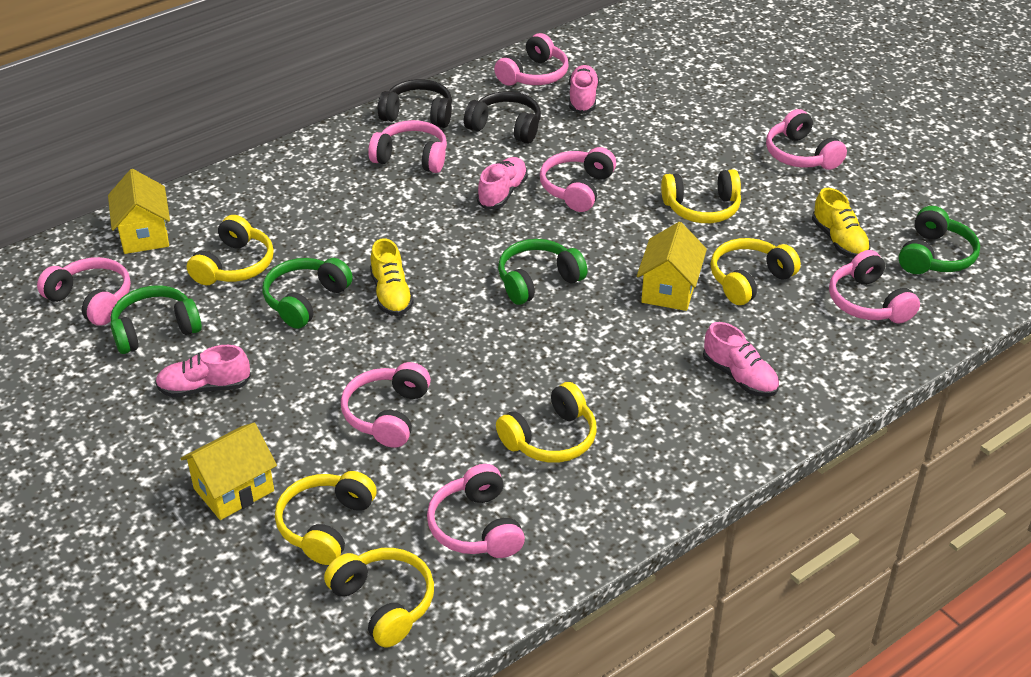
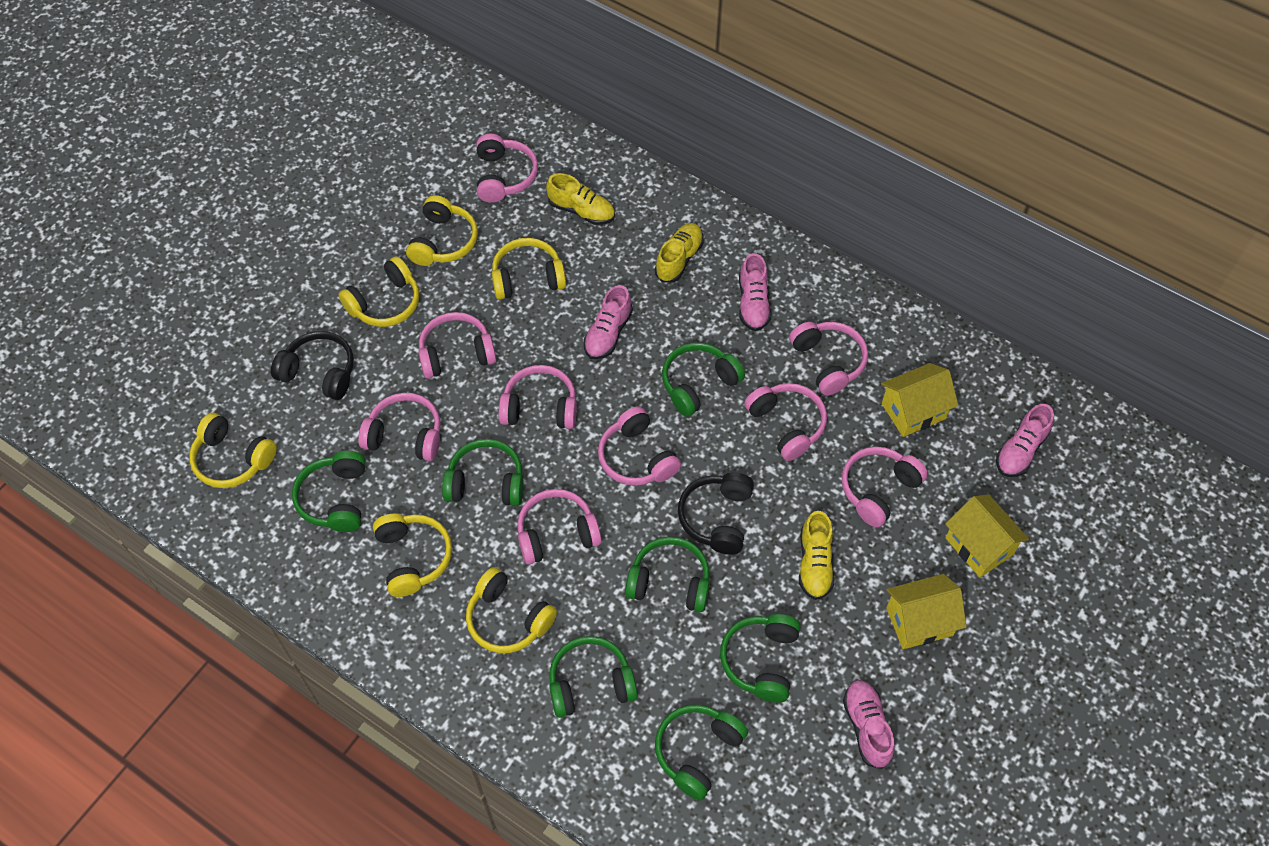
green headphones: 4 -> 7
pink headphones: 8 -> 9
yellow shoe: 2 -> 3

